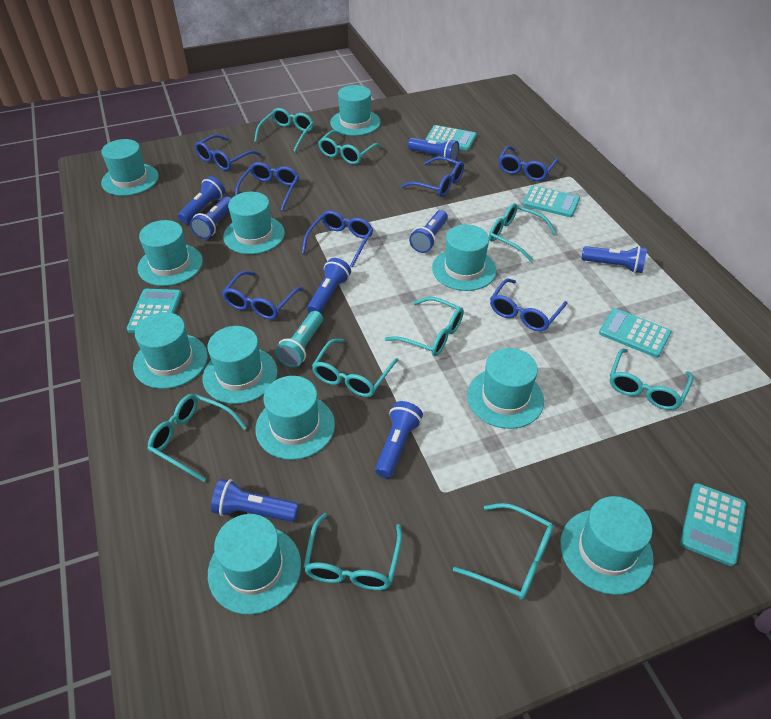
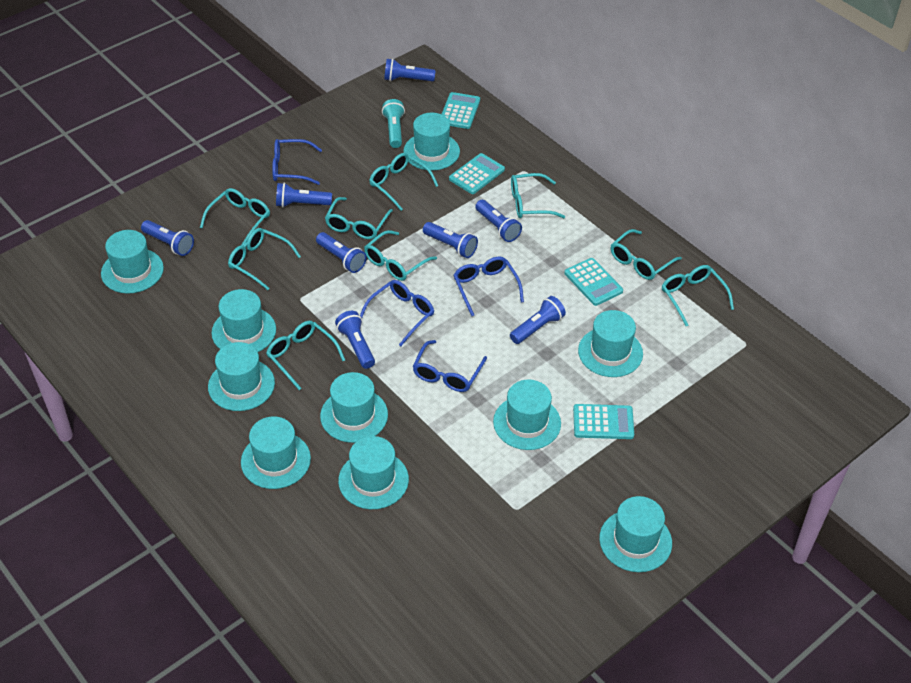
blue glasses: 7 -> 4
turquoise calculator: 5 -> 4
turquoise hat: 11 -> 10

